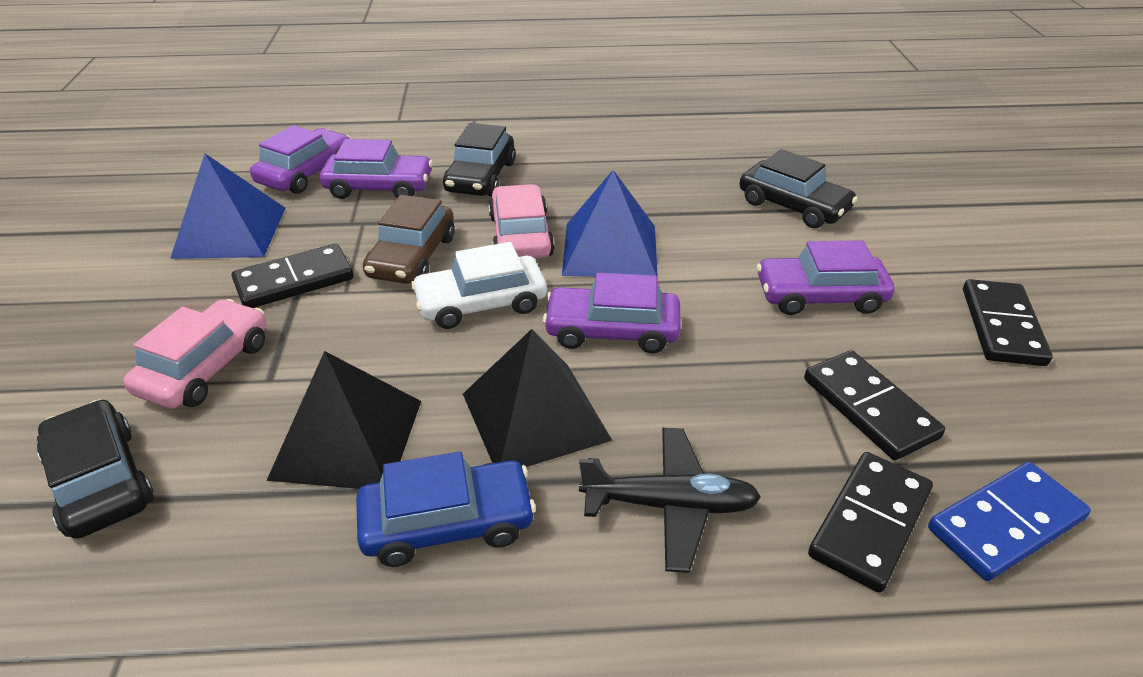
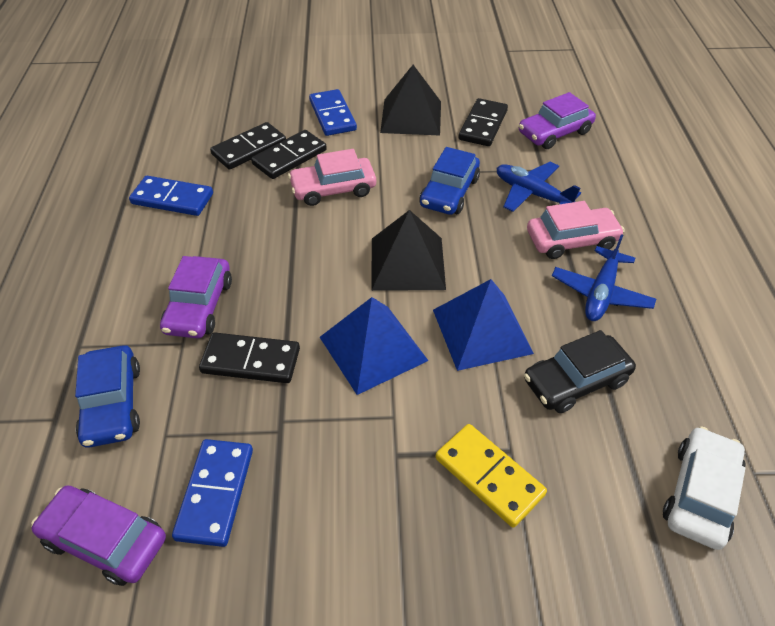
black car: 3 -> 1
black plane: 1 -> 0
blue car: 1 -> 2
blue domino: 1 -> 3
blue plane: 0 -> 2
brown car: 1 -> 0
purple car: 4 -> 3
yellow domino: 0 -> 1

